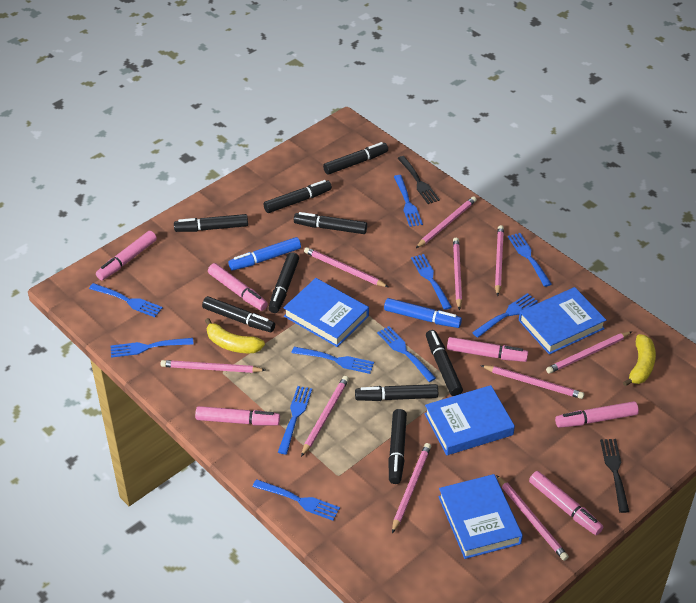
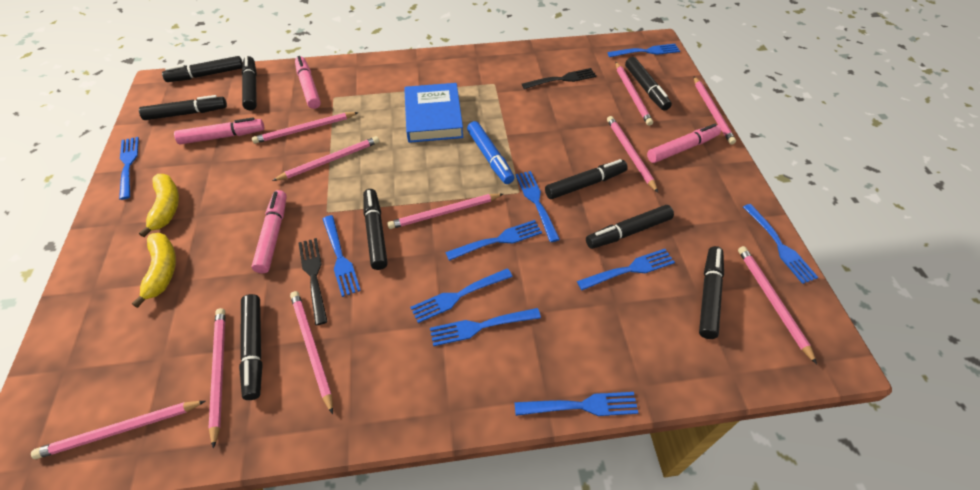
blue book: 4 -> 1
blue marker: 2 -> 1
pink marker: 6 -> 4

